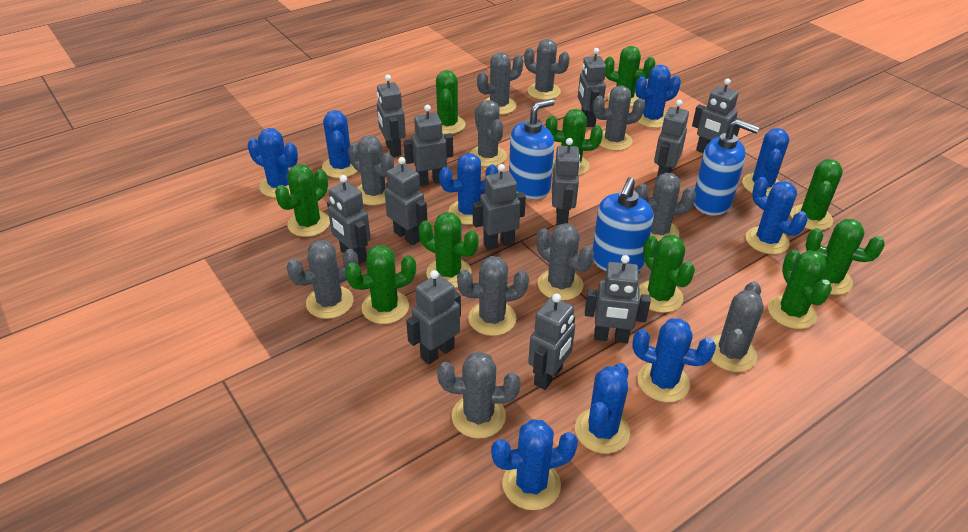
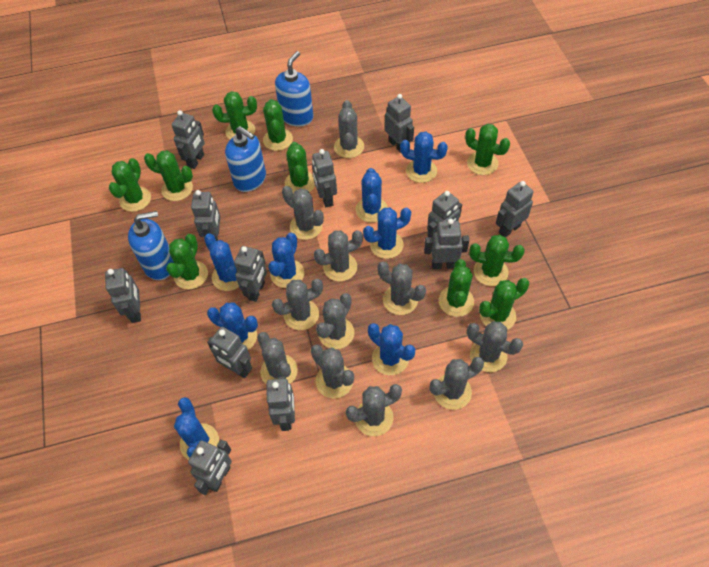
blue cactus: 9 -> 8

